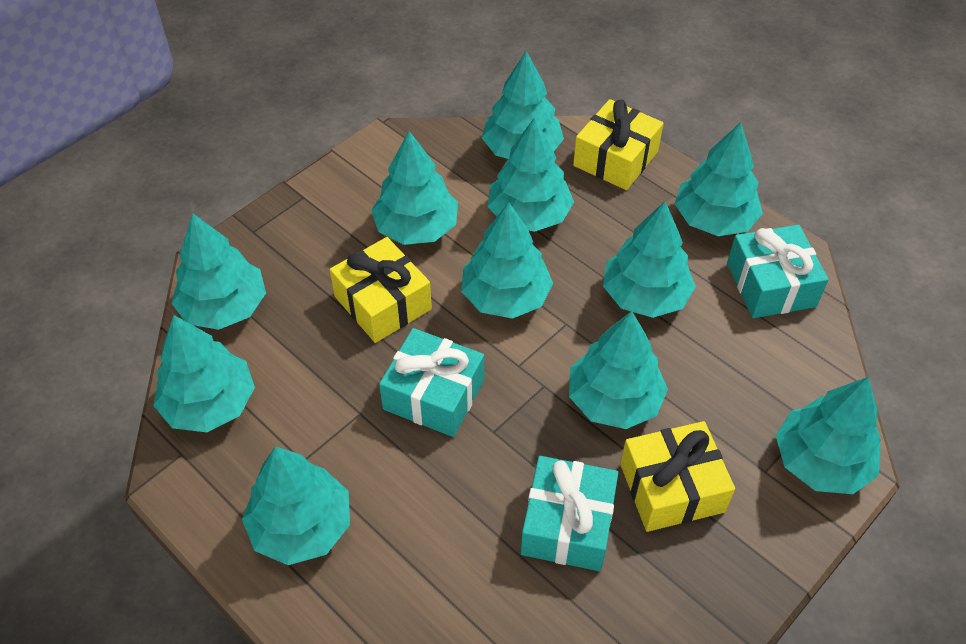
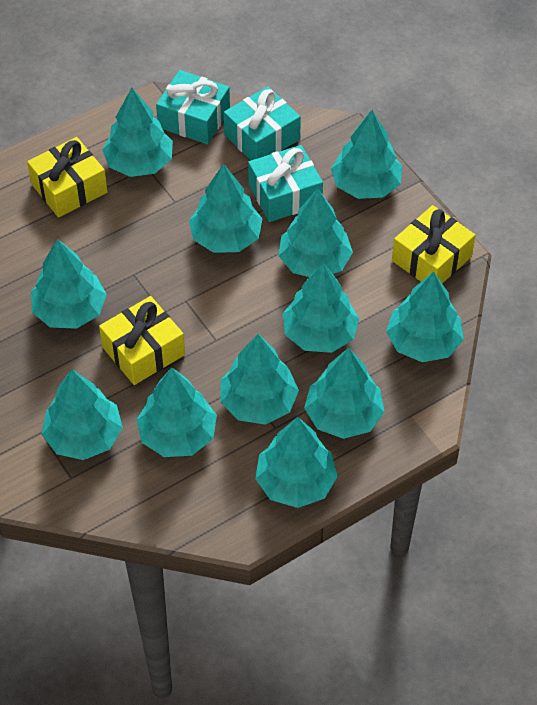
turquoise tree: 11 -> 12

